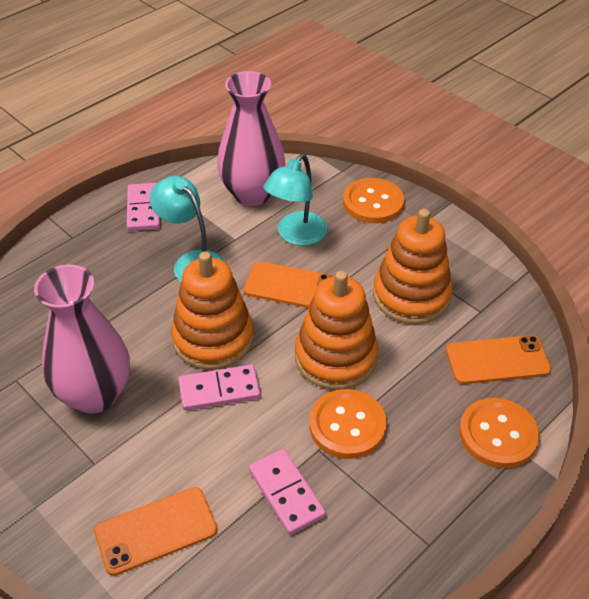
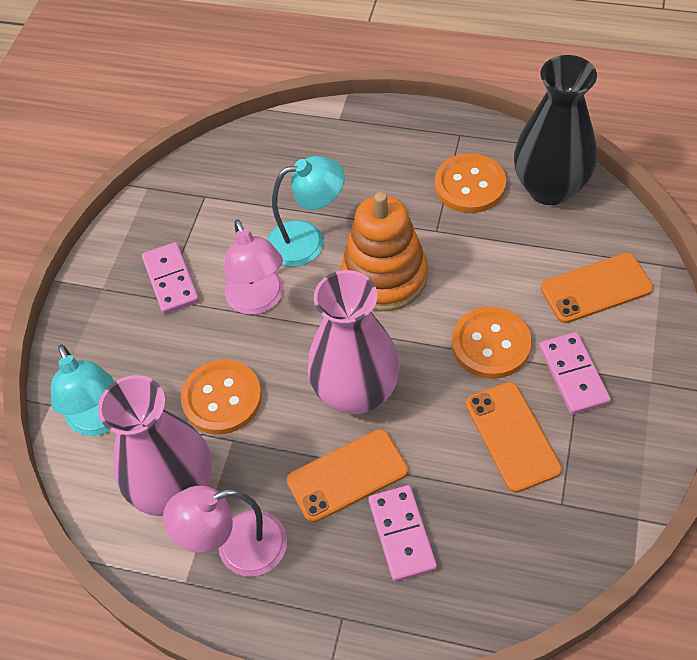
black vase: 0 -> 1
orange stacking toy: 3 -> 1
pink lamp: 0 -> 2

